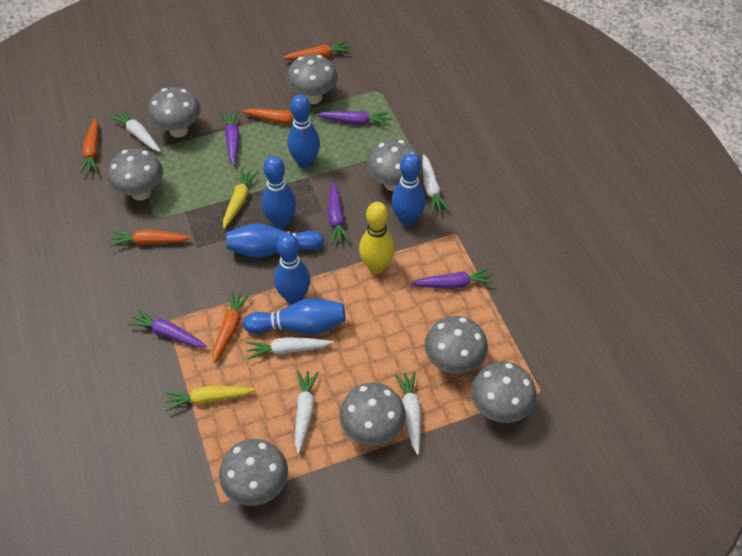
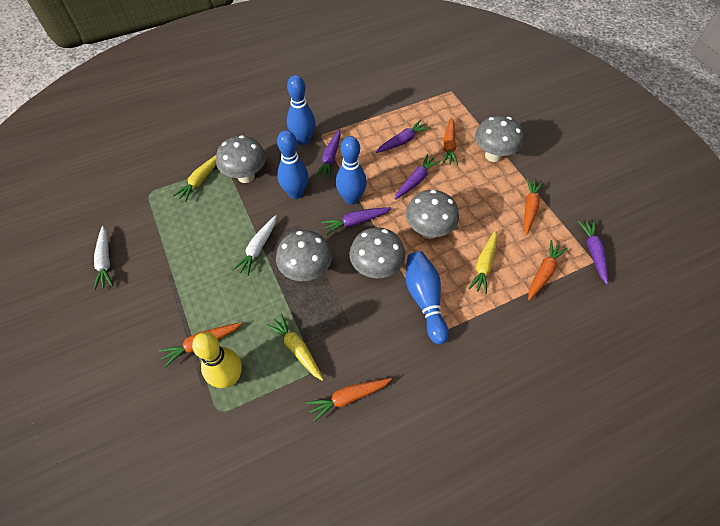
blue bowling pin: 6 -> 4
grey mushroom: 8 -> 5
white carrot: 5 -> 2
yellow carrot: 2 -> 3

